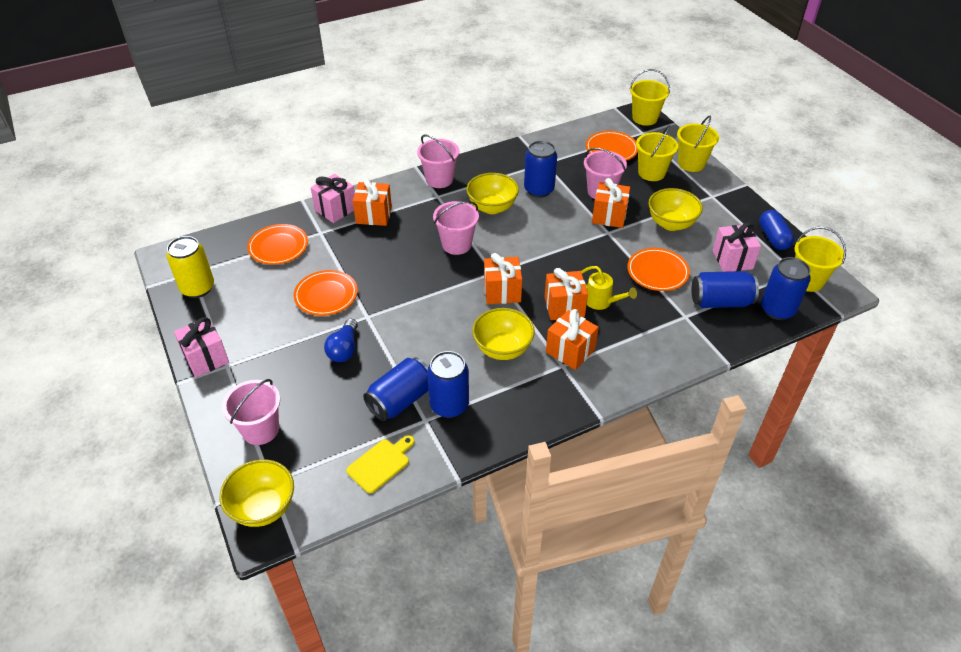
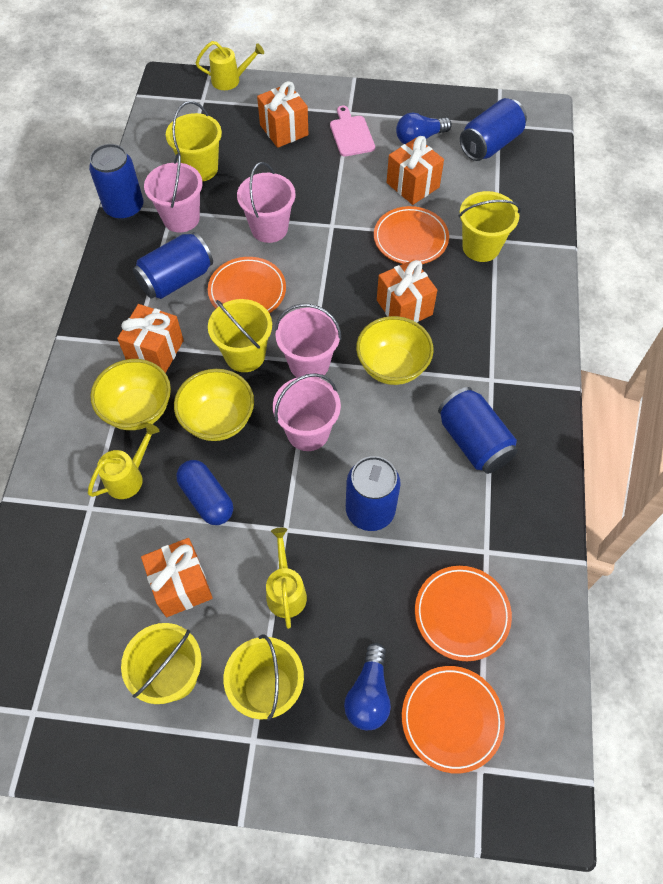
blue light bulb: 1 -> 2
pink cutting board: 0 -> 1
pink gift: 3 -> 0
yellow bowl: 4 -> 3
yellow bucket: 4 -> 5
yellow can: 1 -> 0
yellow cutting board: 1 -> 0
yellow watering can: 1 -> 3

